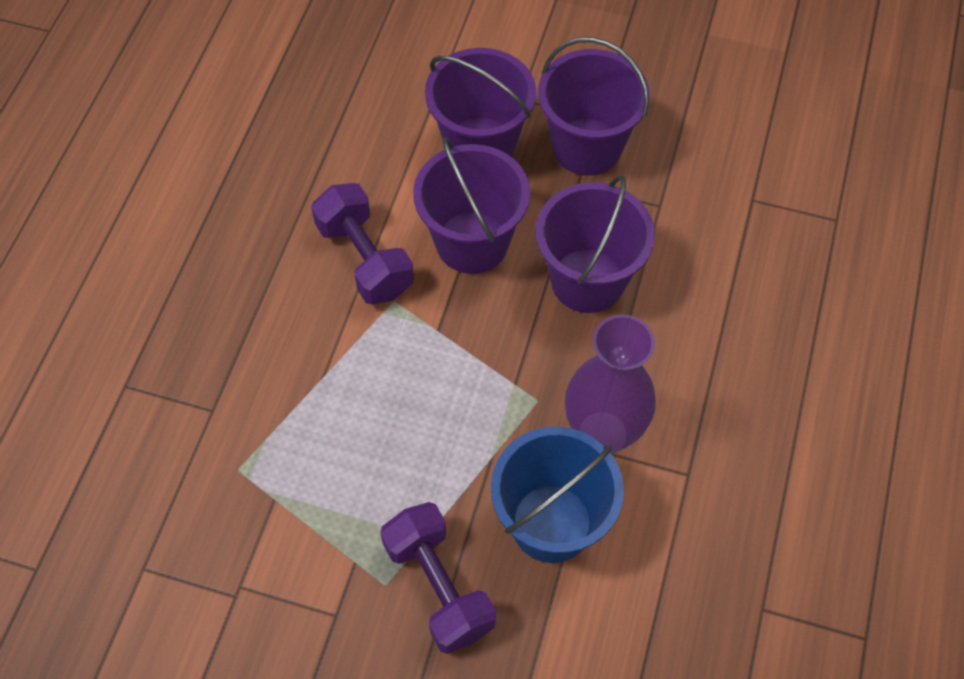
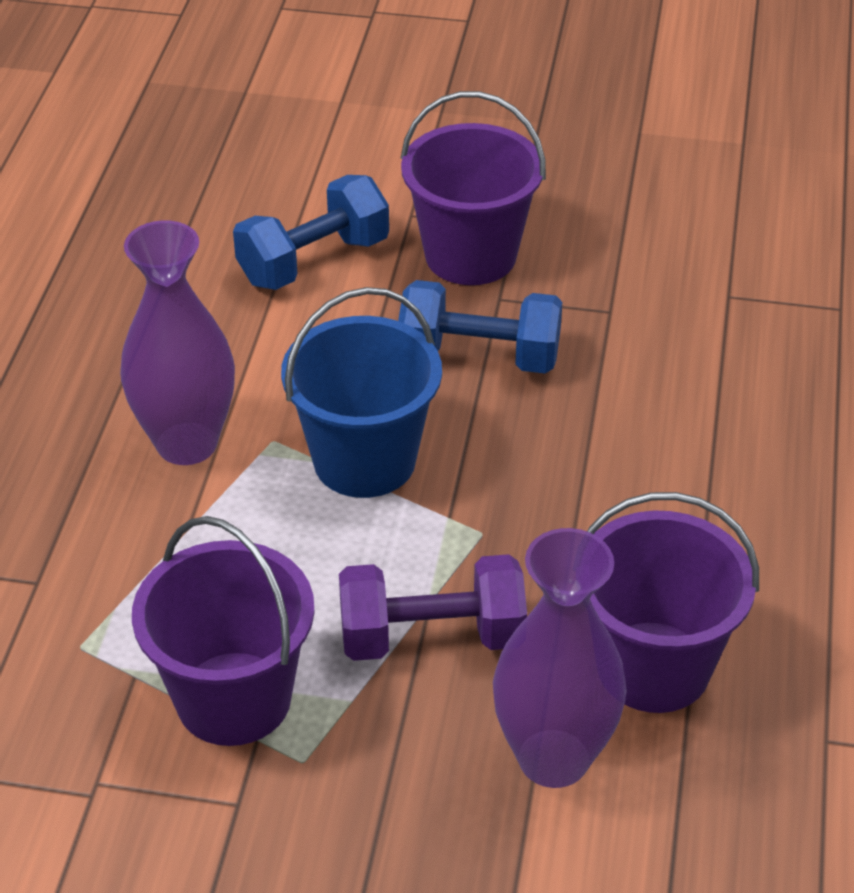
blue dumbbell: 0 -> 2
purple bucket: 4 -> 3
purple dumbbell: 2 -> 1
purple vase: 1 -> 2

